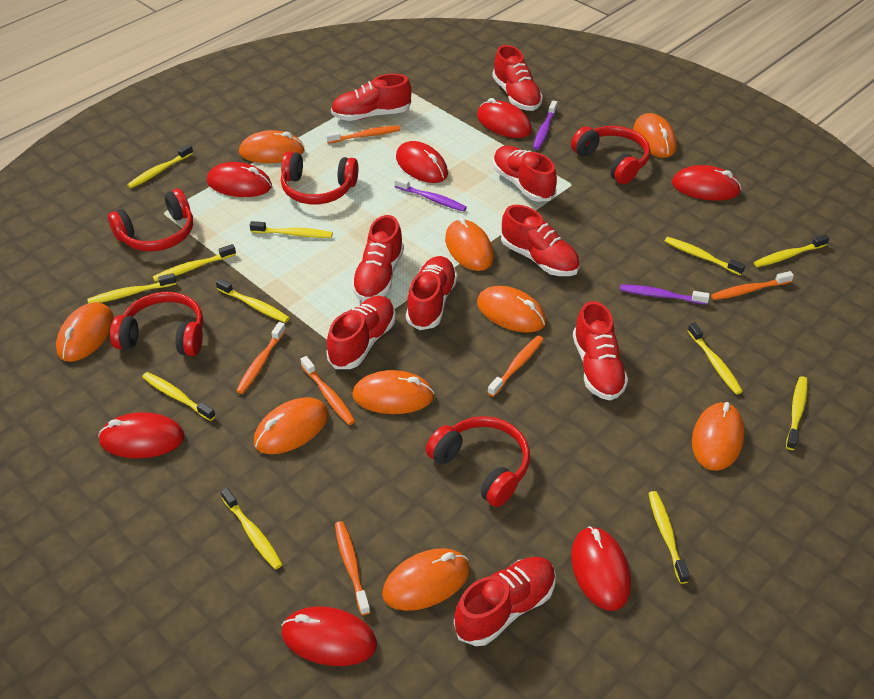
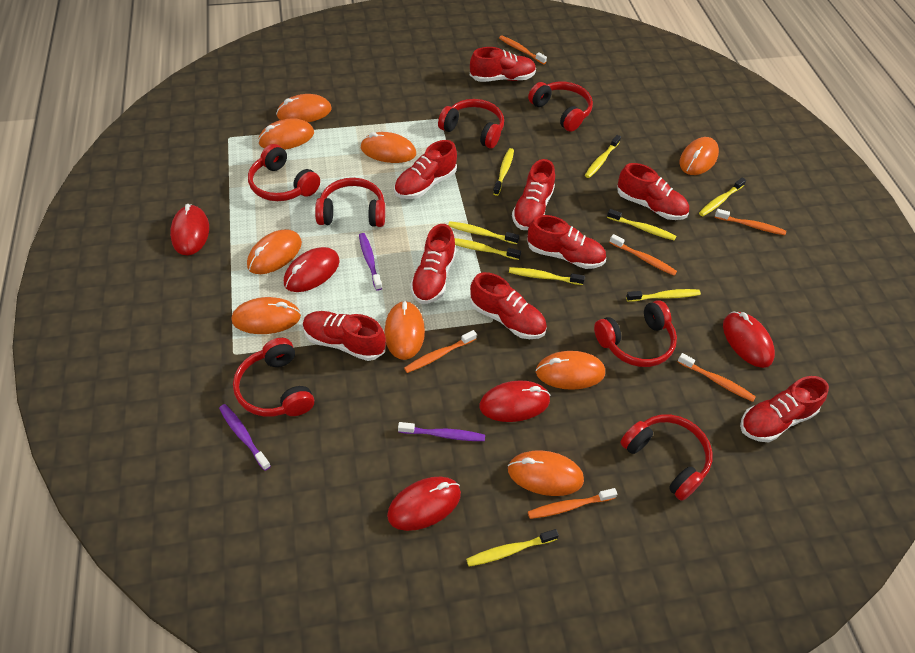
red headphones: 5 -> 7
red mouse: 7 -> 5
yellow toothbrush: 12 -> 9

